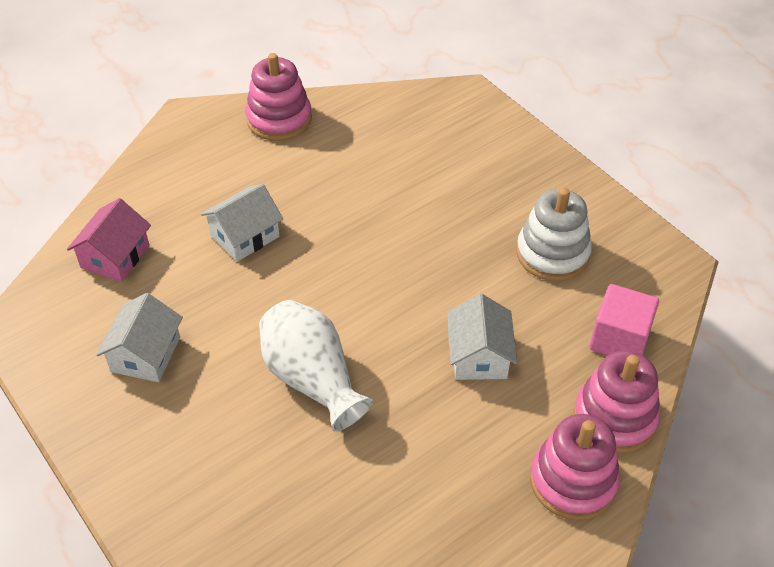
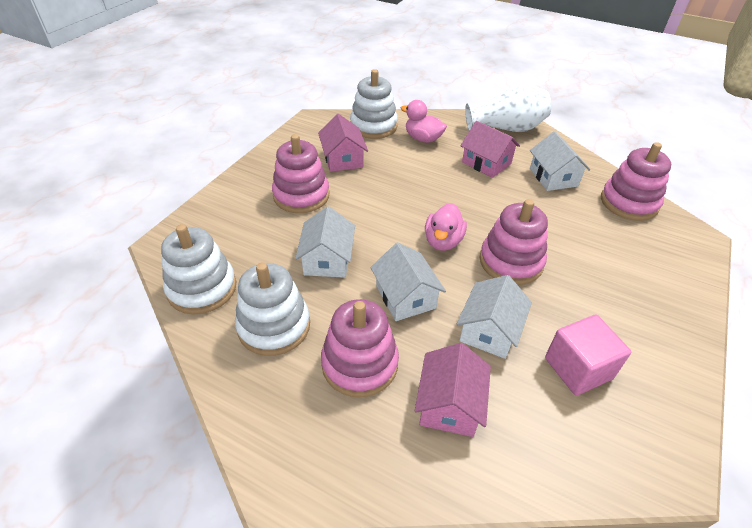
pink duck: 0 -> 2
pink house: 1 -> 3
pink stacking toy: 3 -> 4
white house: 3 -> 4
white stacking toy: 1 -> 3

